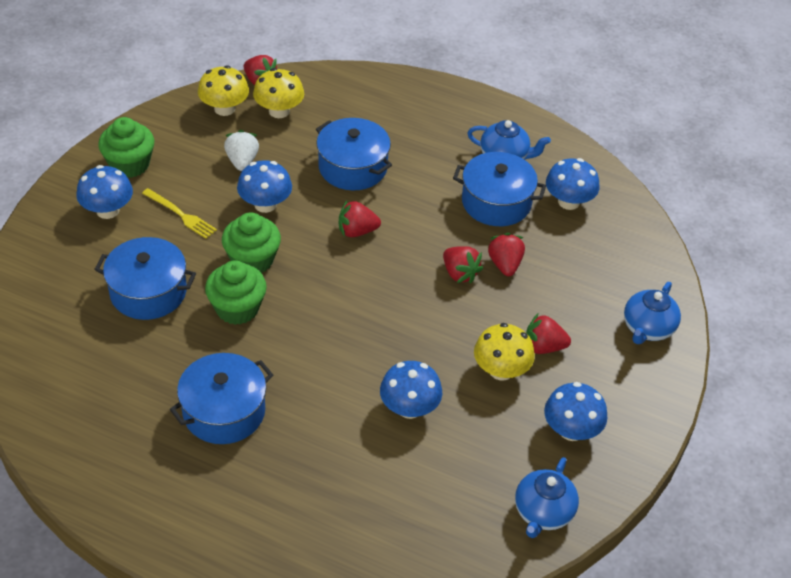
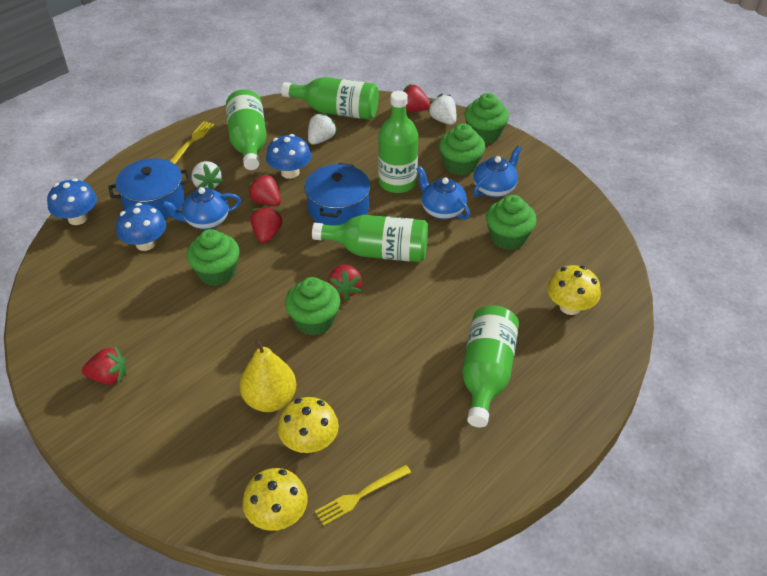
blue mushroom: 5 -> 3
blue pot: 4 -> 2
green bottle: 0 -> 5
green cupcake: 3 -> 5
white strawberry: 1 -> 3
yellow fork: 1 -> 2
yellow pear: 0 -> 1

